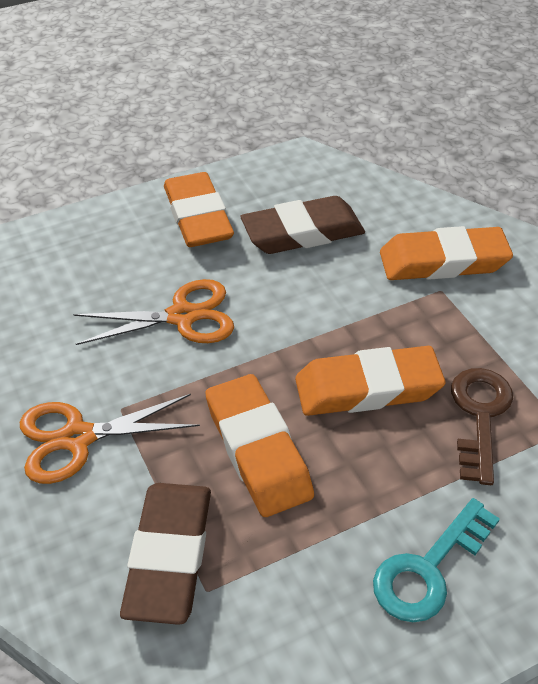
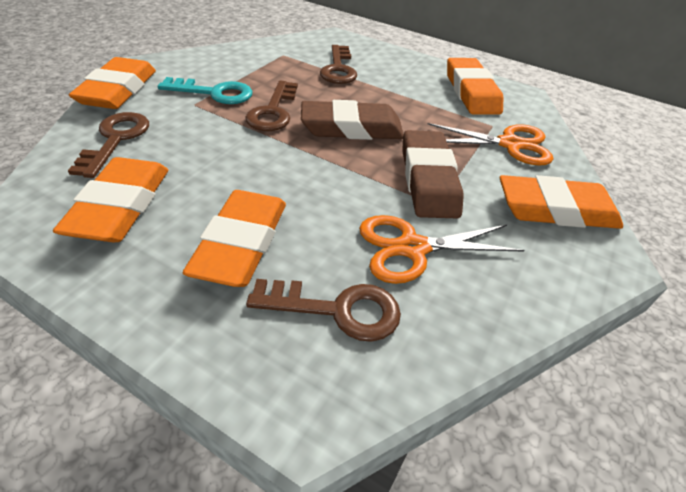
brown key: 1 -> 4
orange eraser: 4 -> 5

